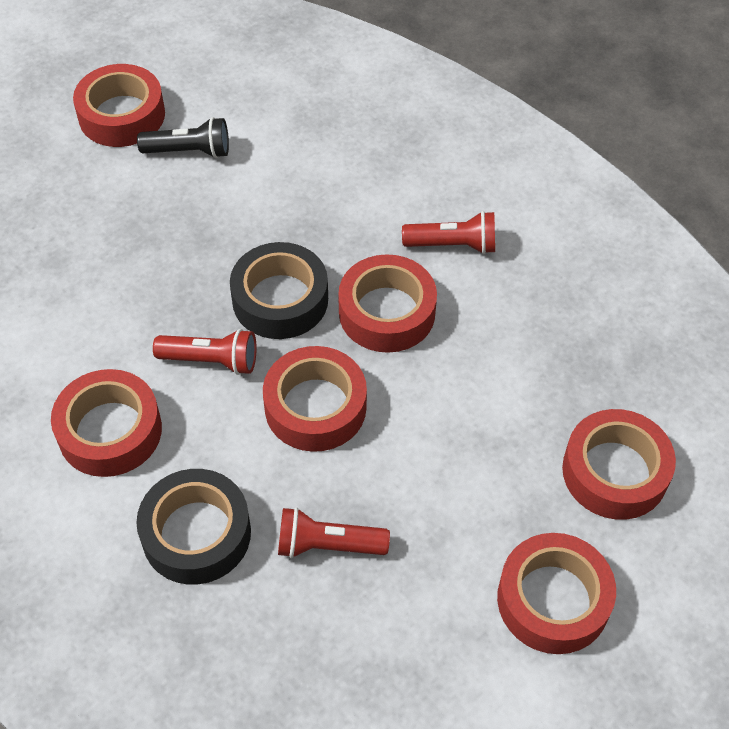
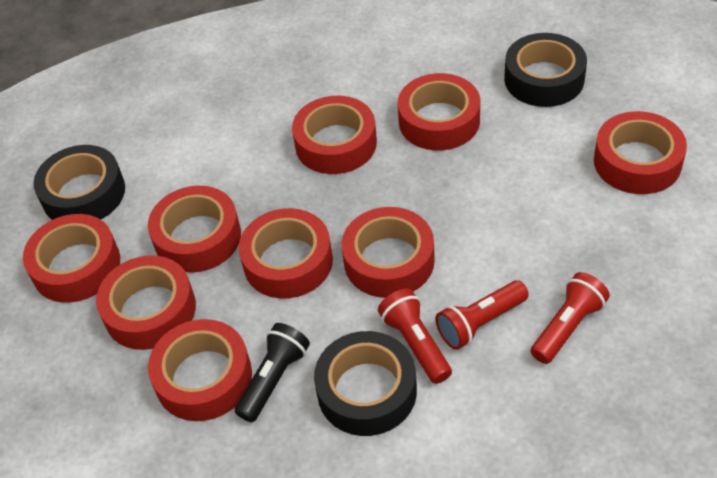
black tape: 2 -> 3
red tape: 6 -> 9

